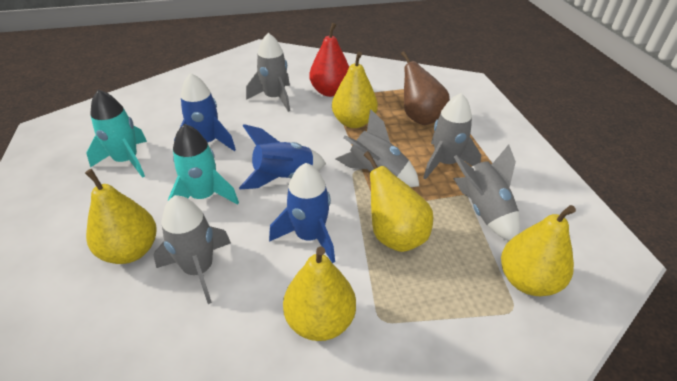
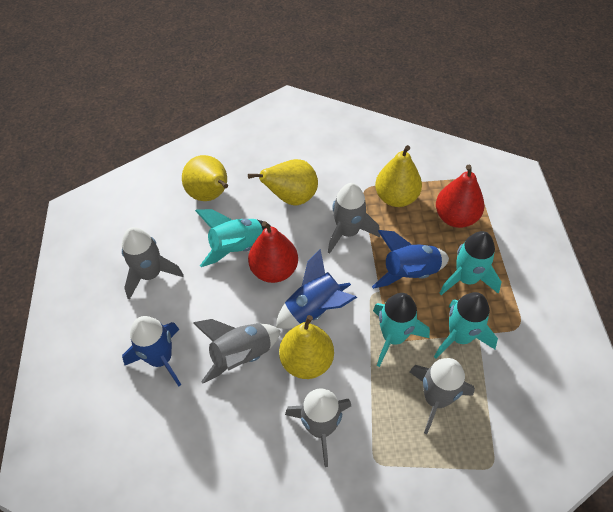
brown pear: 1 -> 0
red pear: 1 -> 2
turquoise rocket: 2 -> 4
yellow pear: 5 -> 4

